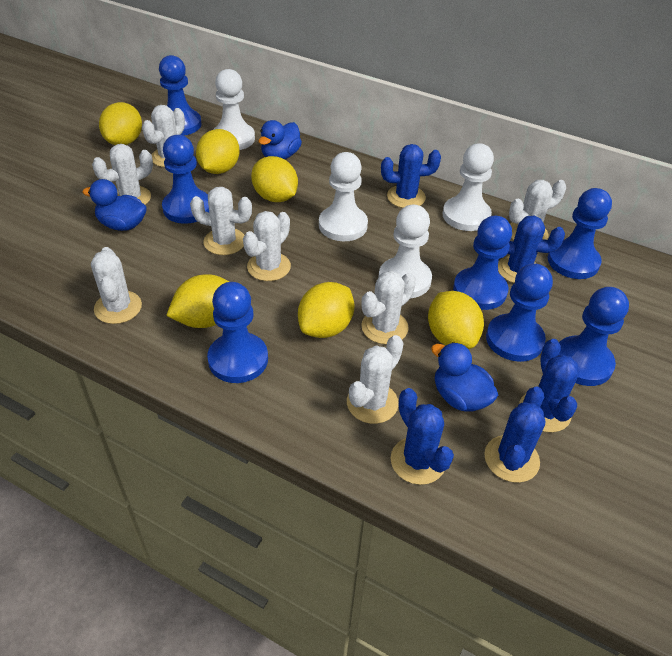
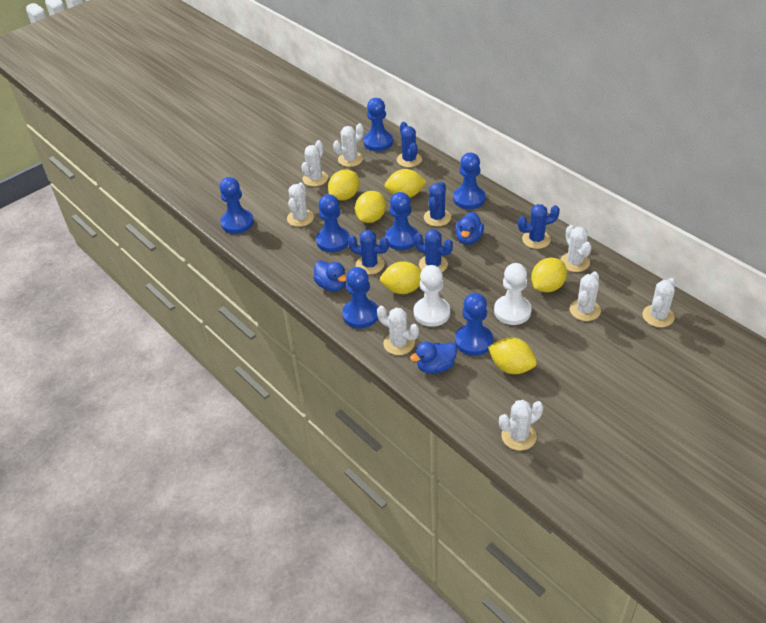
white pawn: 4 -> 2

